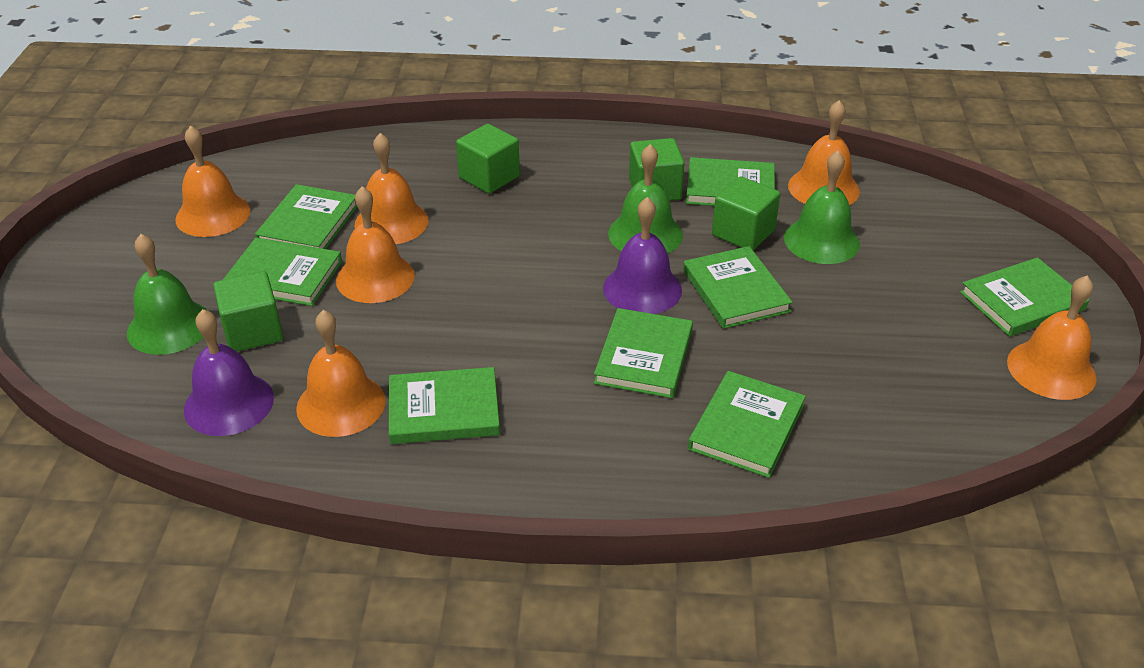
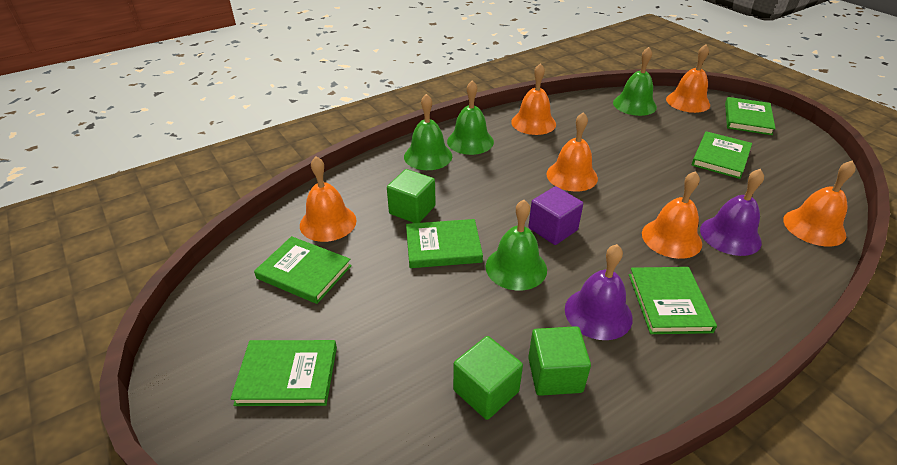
green bell: 3 -> 4
green book: 8 -> 6
green cube: 4 -> 3
purple cube: 0 -> 1

